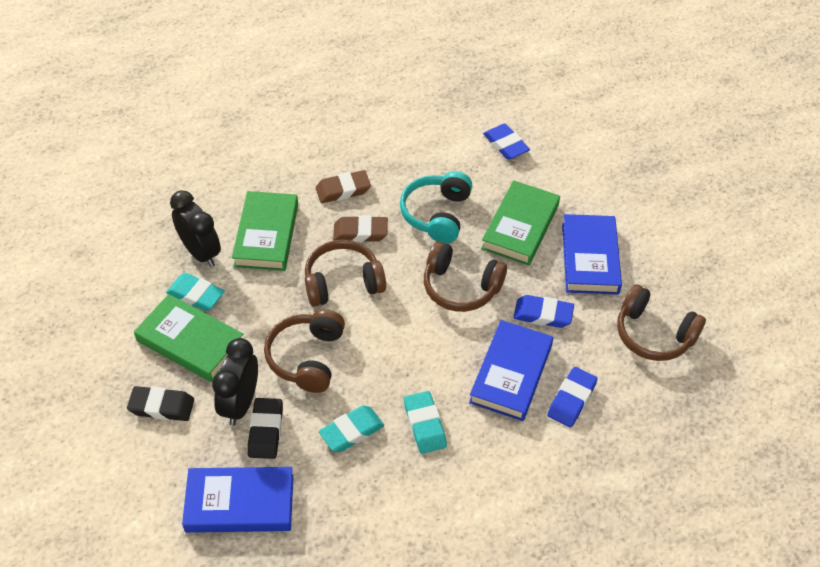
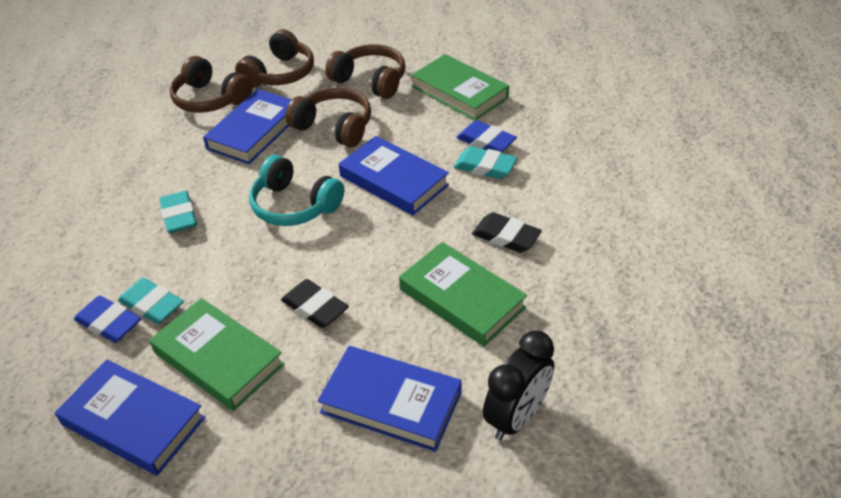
black clock: 2 -> 1
blue book: 3 -> 4
blue eraser: 3 -> 2
brown eraser: 2 -> 0

